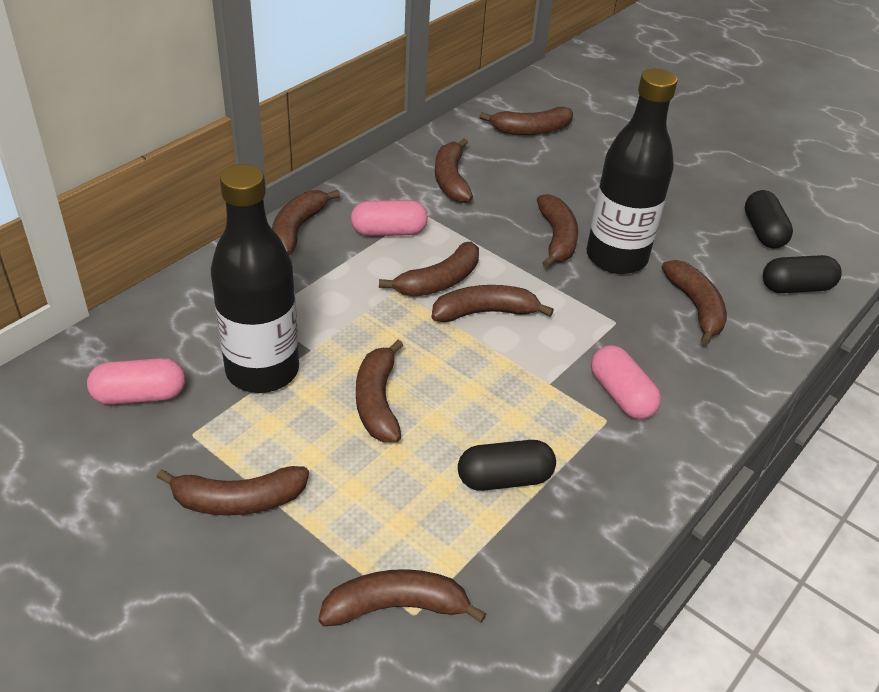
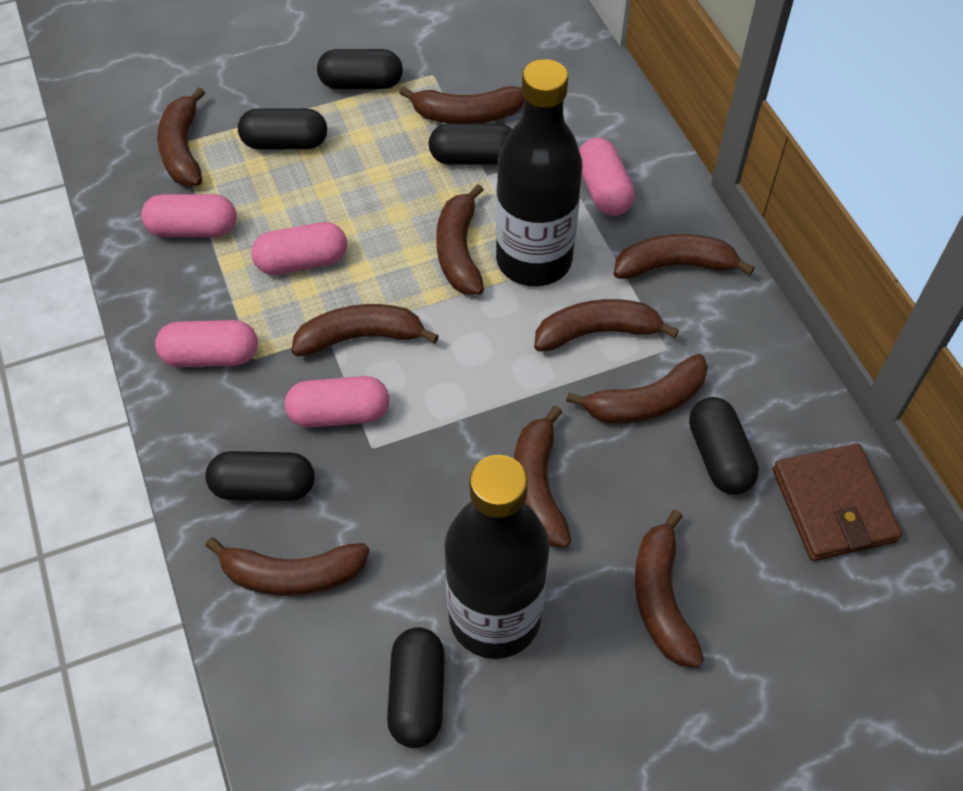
black capsule: 3 -> 6
brown wallet: 0 -> 1
pink capsule: 3 -> 5

